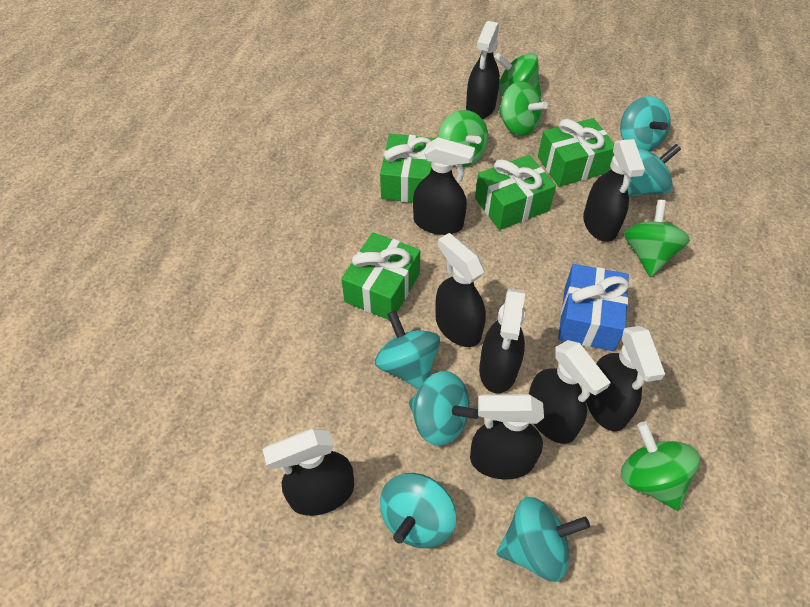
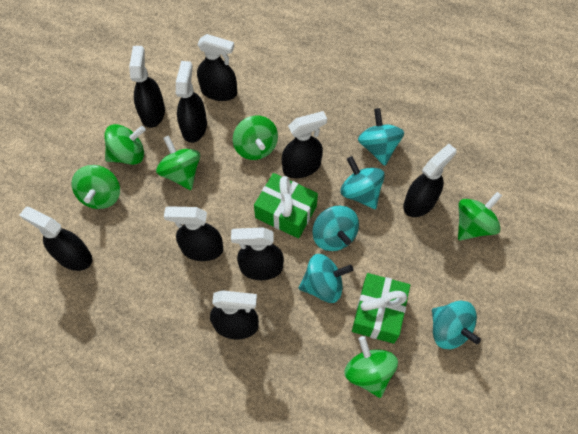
blue gift: 1 -> 0
green gift: 4 -> 2
green spinning top: 5 -> 6
turquoise spinning top: 6 -> 5

